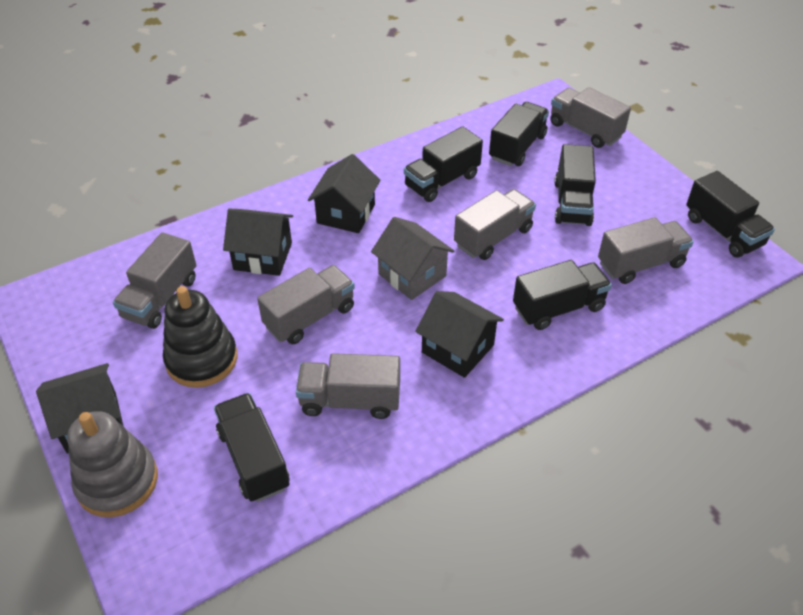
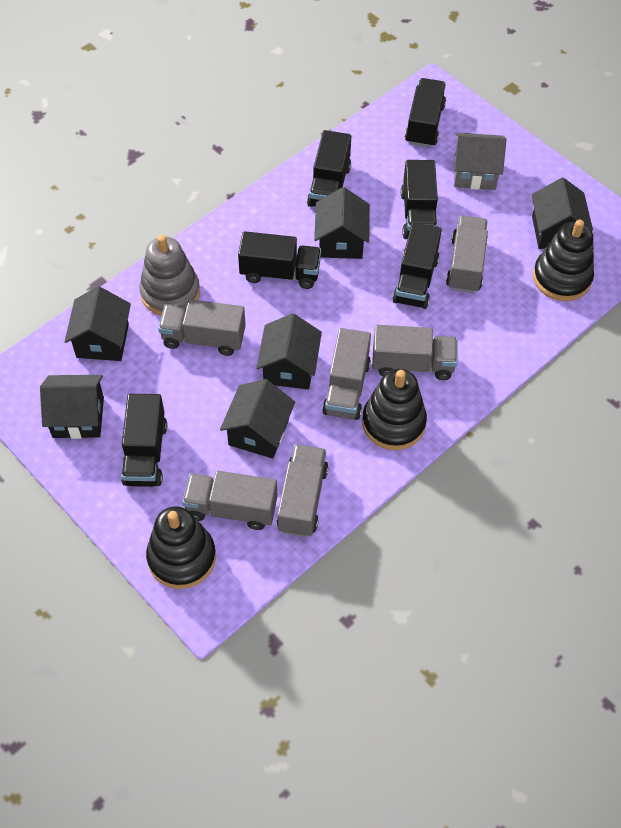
black house: 4 -> 6
black stacking toy: 1 -> 3

